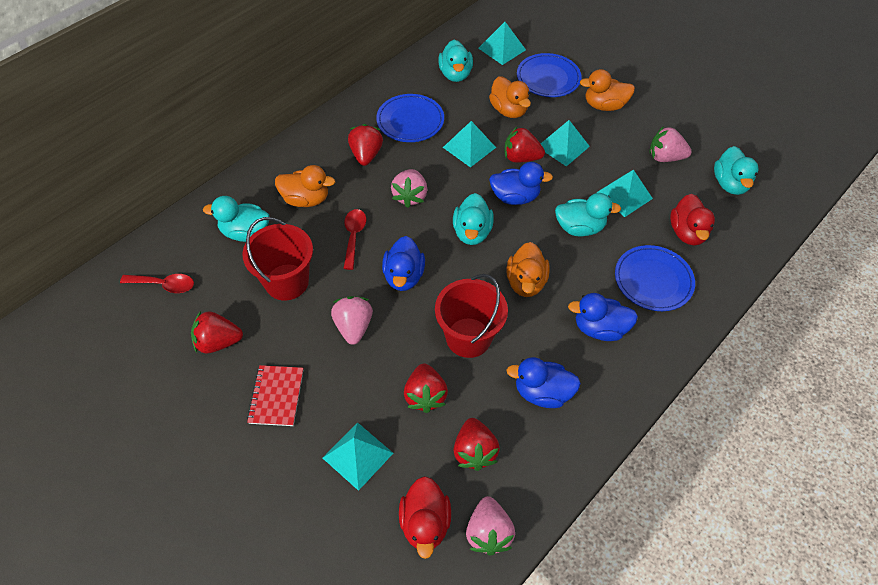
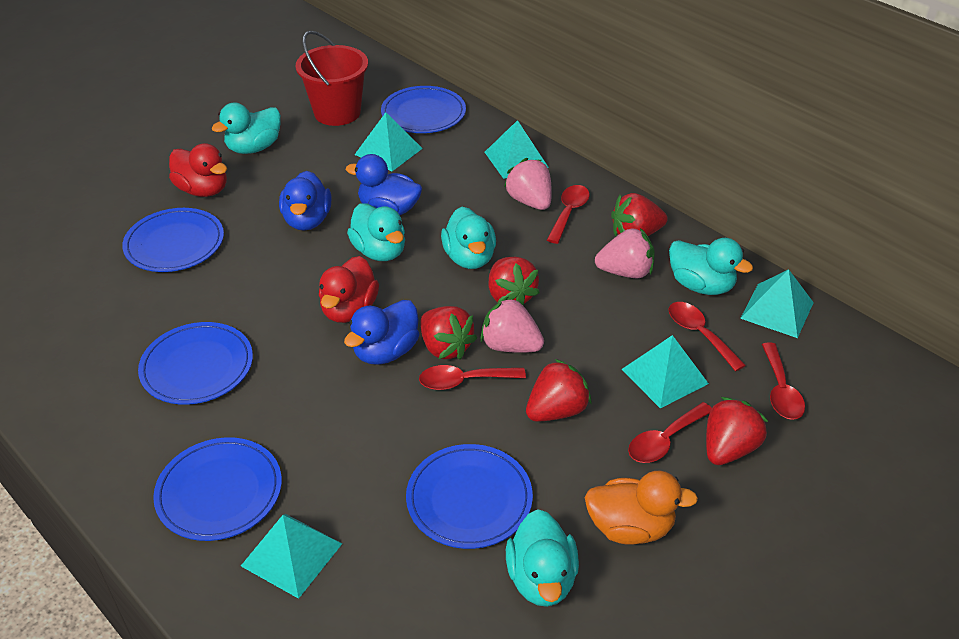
blue duck: 4 -> 3
blue plate: 3 -> 5
orange duck: 4 -> 1
pink strawberry: 4 -> 3
red bucket: 2 -> 1
red notebook: 1 -> 0
red spoon: 2 -> 5

